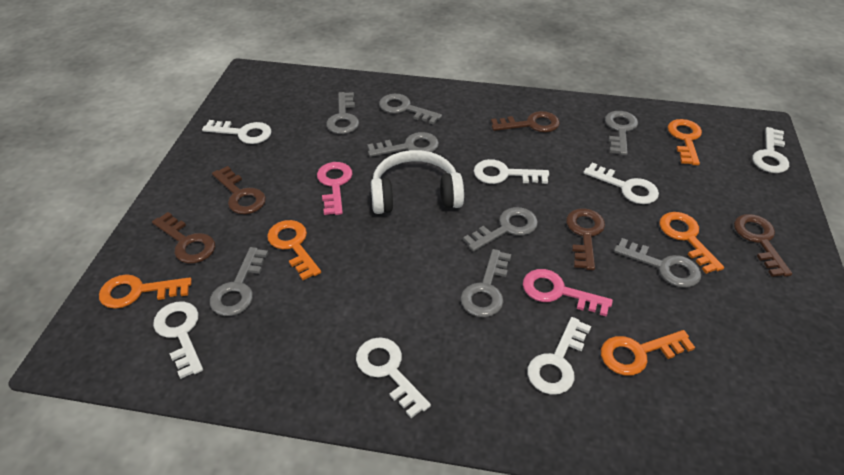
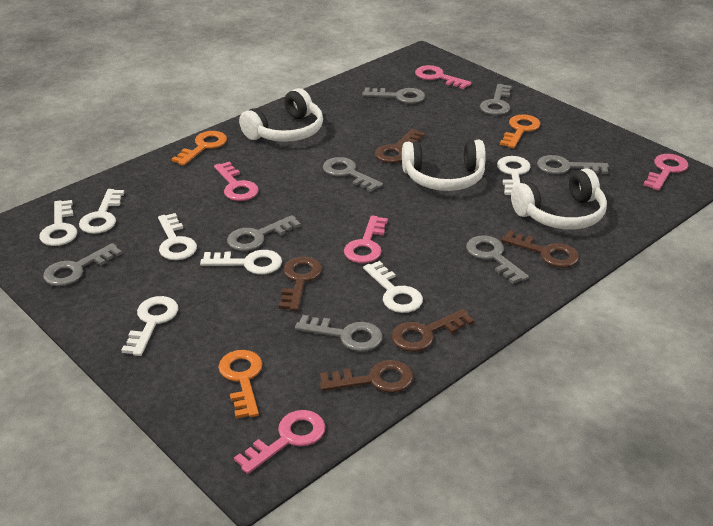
orange key: 5 -> 3
pink key: 2 -> 5
white headphones: 1 -> 3

